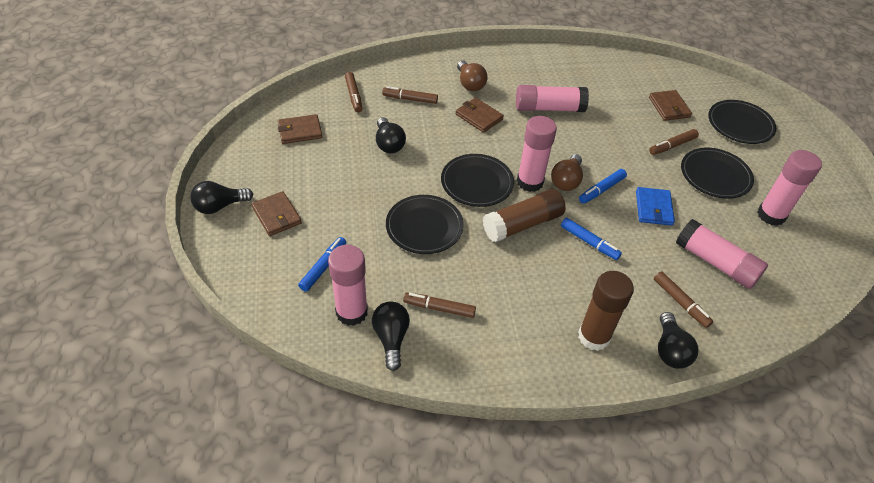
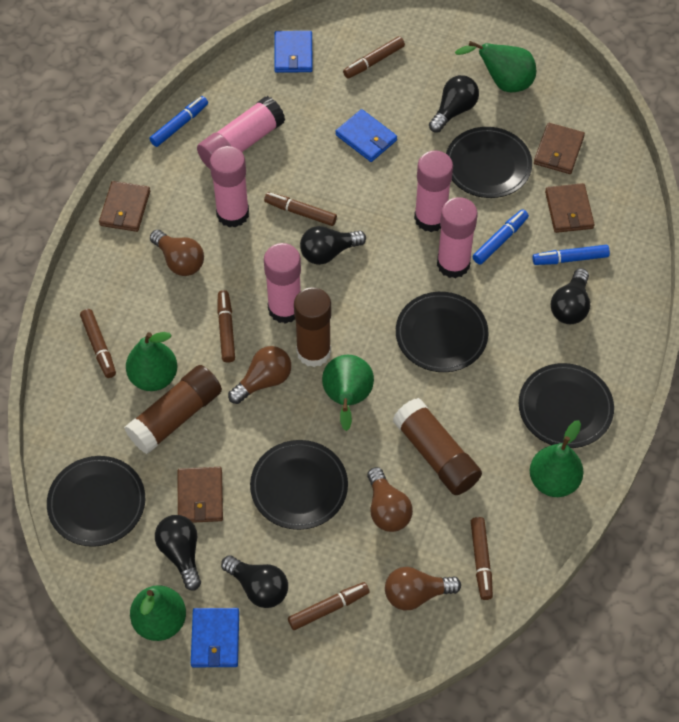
black light bulb: 4 -> 5
black plate: 4 -> 5
blue wallet: 1 -> 3
brown glue stick: 2 -> 3
brown light bulb: 2 -> 4
brown marker: 5 -> 6
green pear: 0 -> 5

